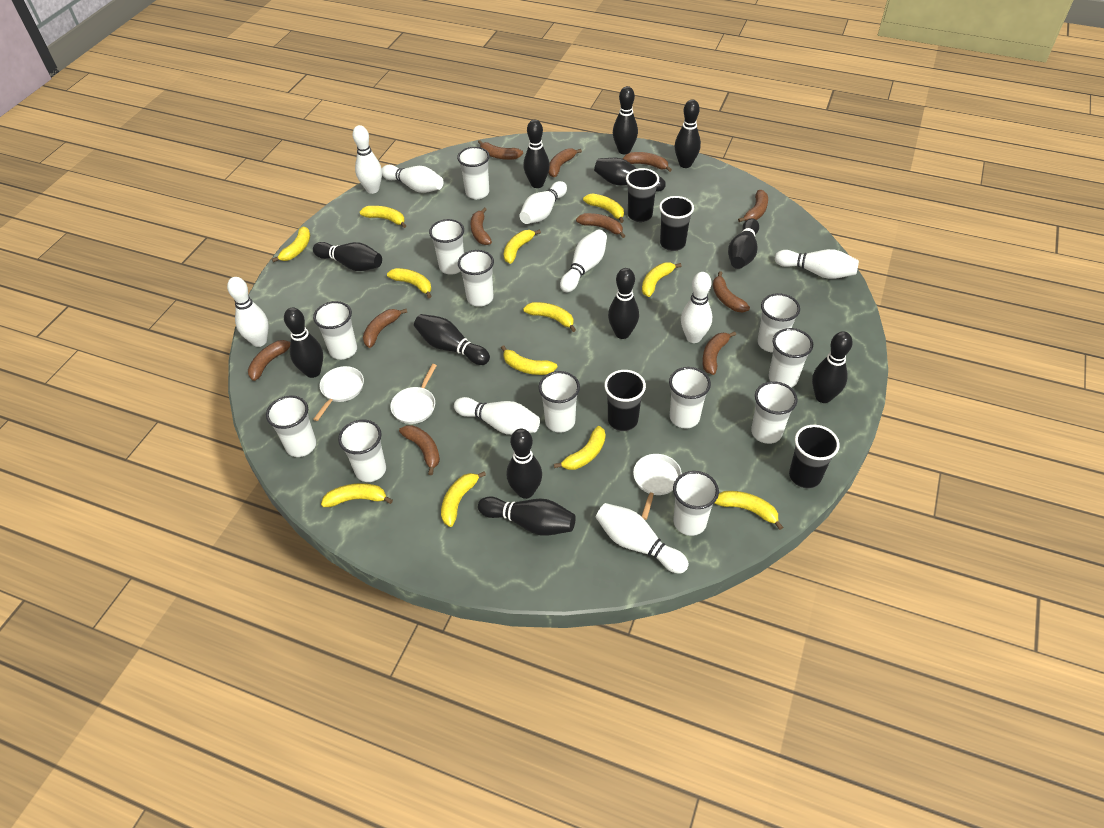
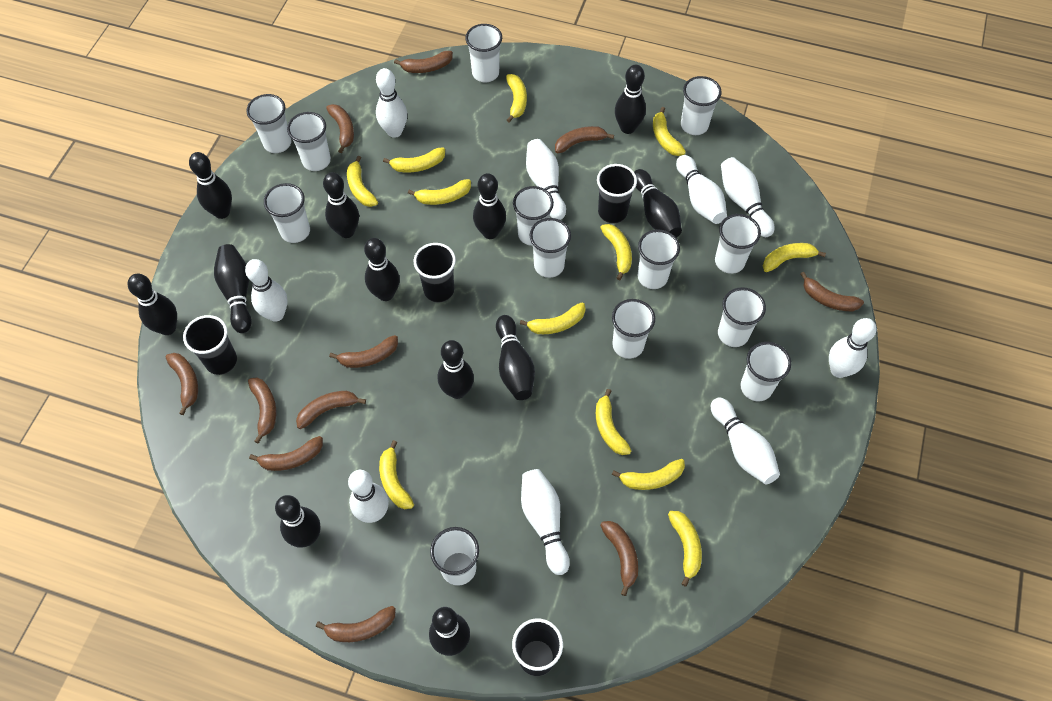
white cup: 12 -> 13
white pan: 3 -> 0

